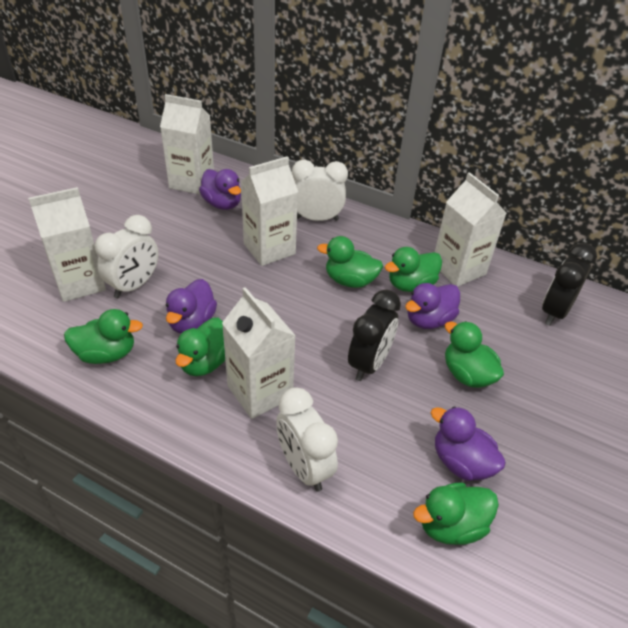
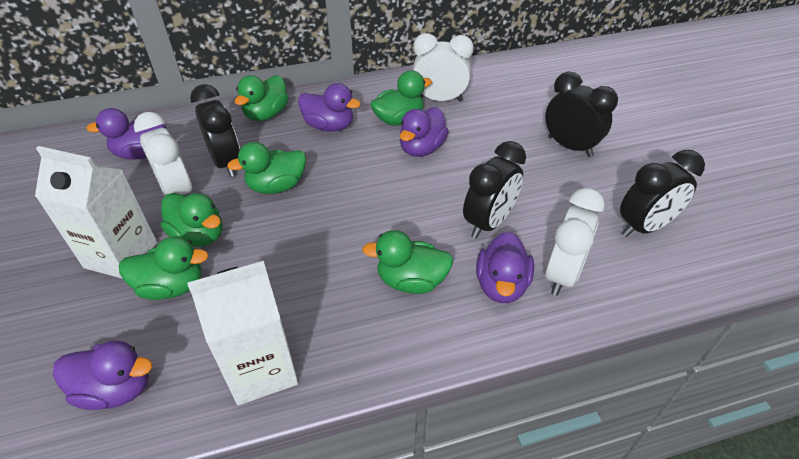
black clock: 2 -> 4
purple duck: 4 -> 5
white carton: 5 -> 2

